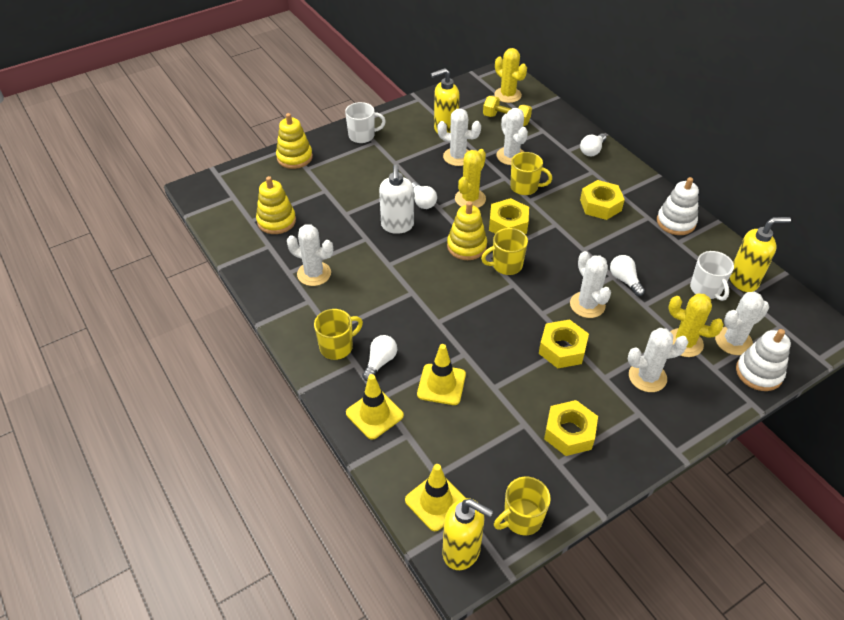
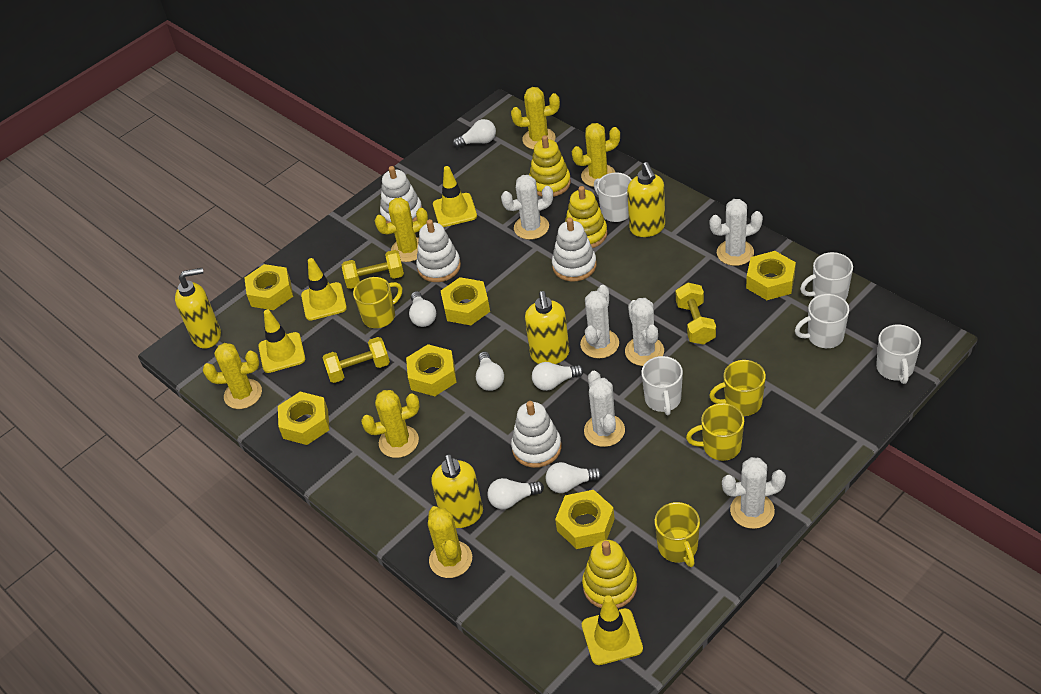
white light bulb: 4 -> 6
white mug: 2 -> 5
white soap dispenser: 1 -> 0
white stacking toy: 2 -> 4
yellow cactus: 3 -> 6
yellow dumbbell: 1 -> 3
yellow nut: 4 -> 6
yellow soap dispenser: 3 -> 4
yellow traffic cone: 3 -> 4

